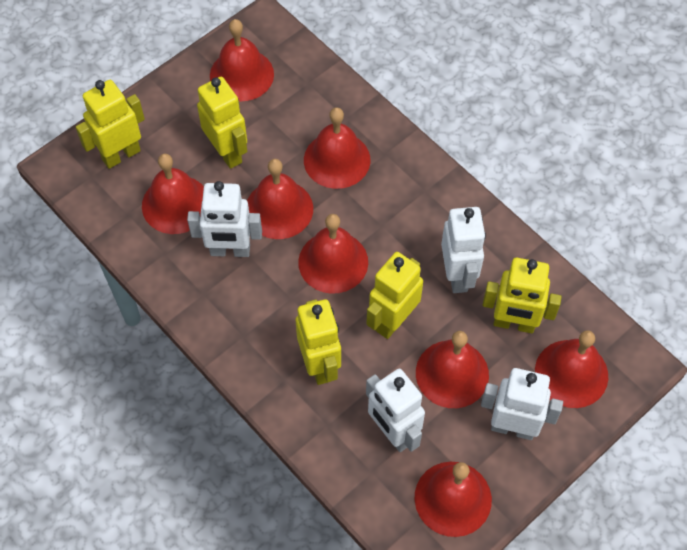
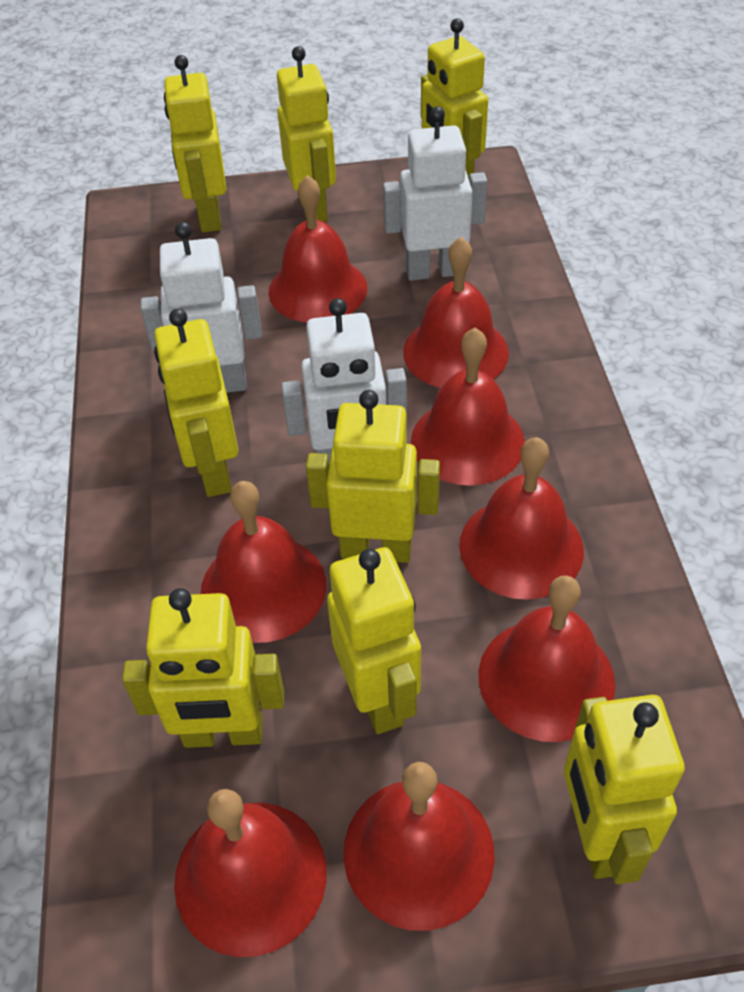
white robot: 4 -> 3
yellow robot: 5 -> 8

